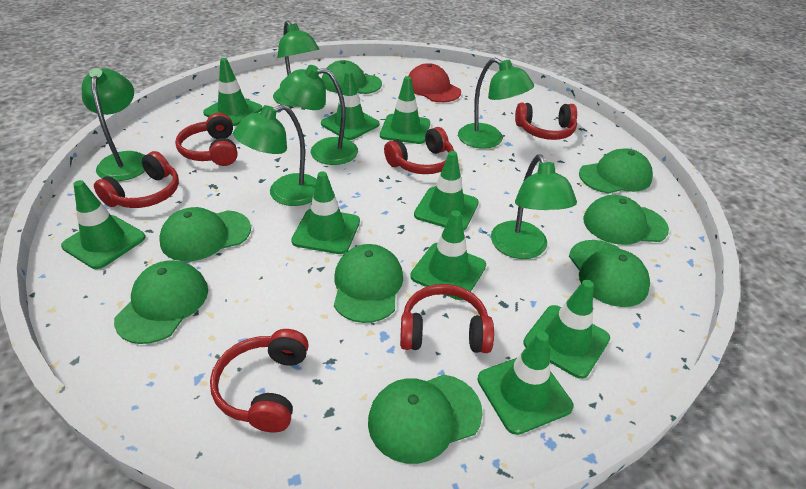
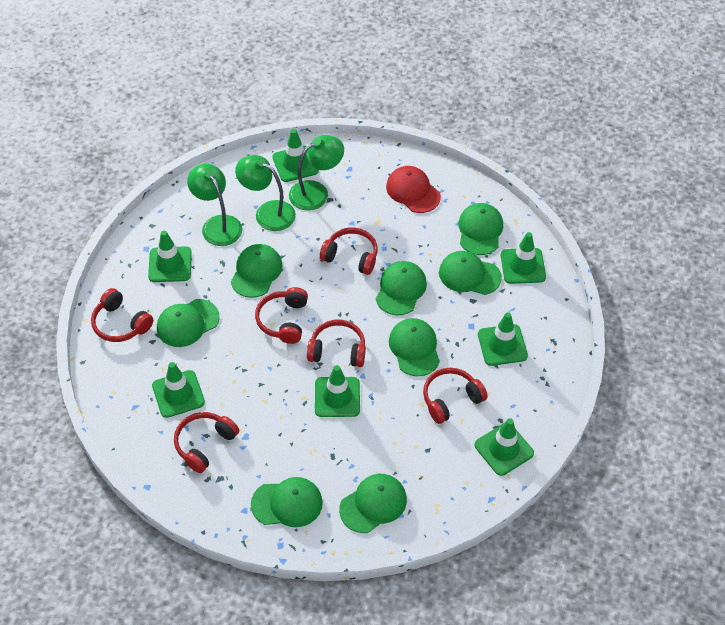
green lamp: 6 -> 3
green traffic cone: 9 -> 7

